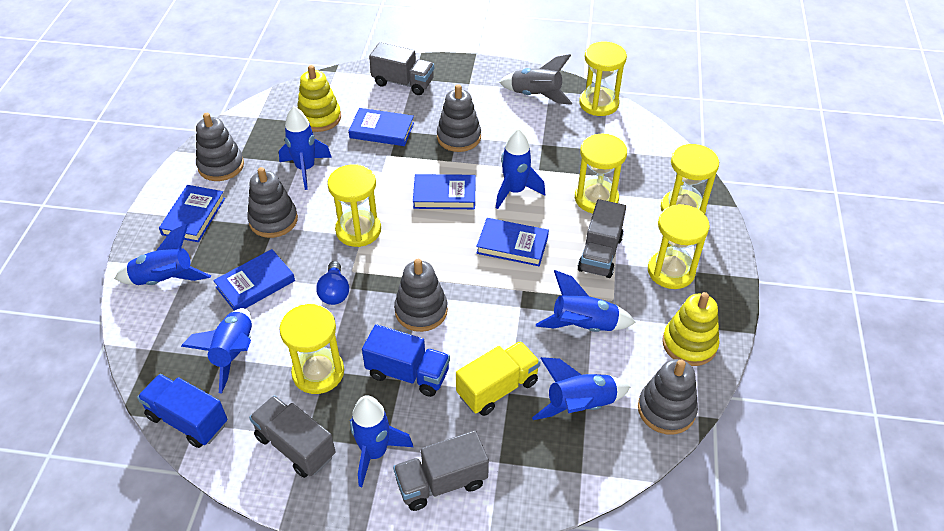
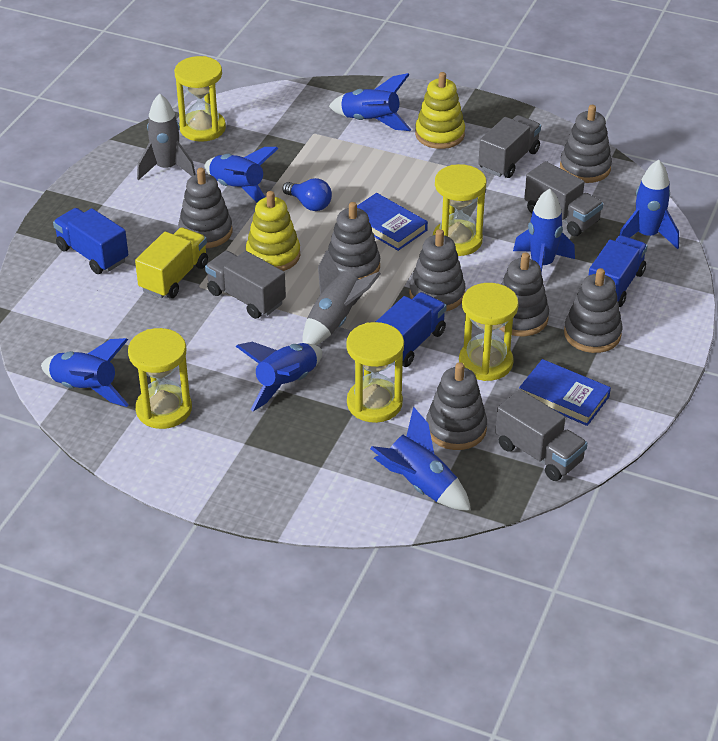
blue book: 5 -> 2
blue truck: 2 -> 3
grey rocket: 1 -> 2
grey stacking toy: 5 -> 7
yellow hourglass: 6 -> 5

